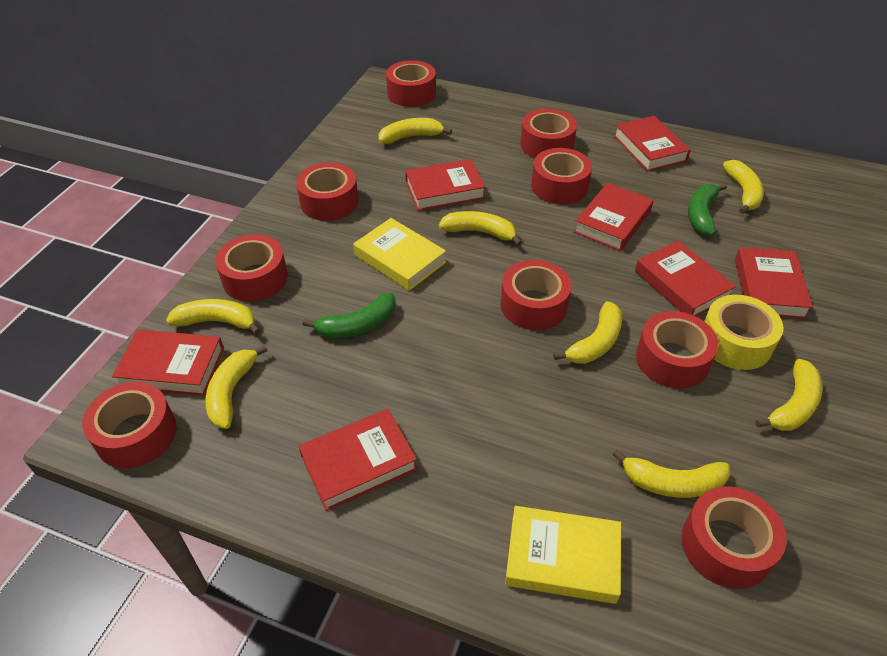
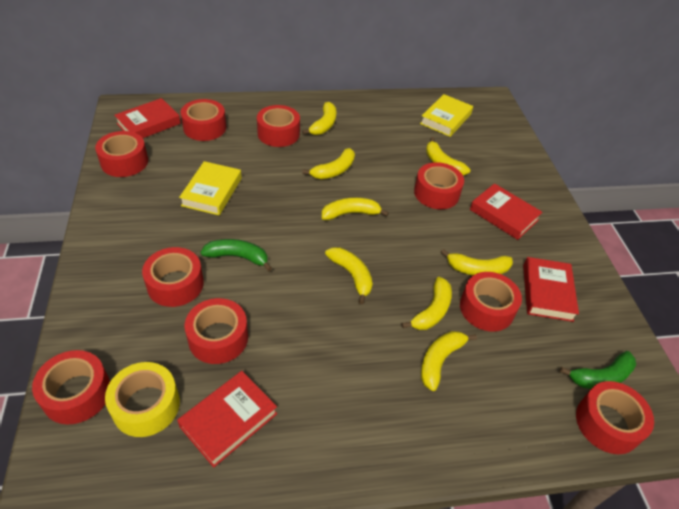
red book: 7 -> 4

